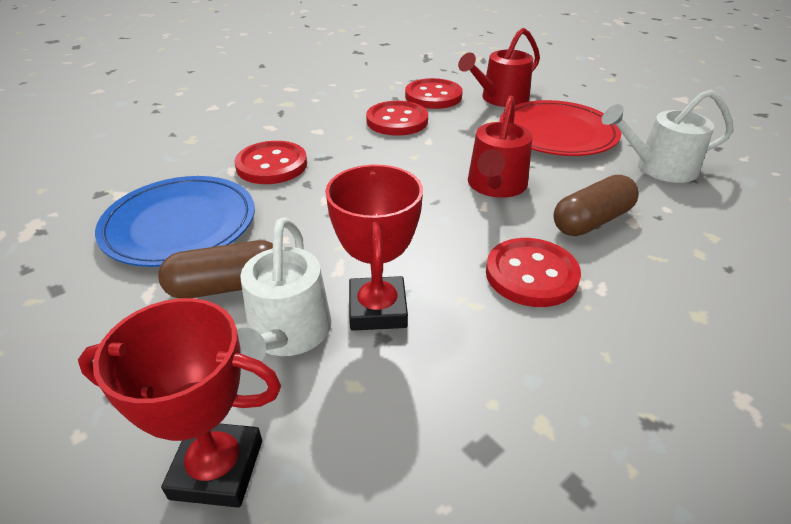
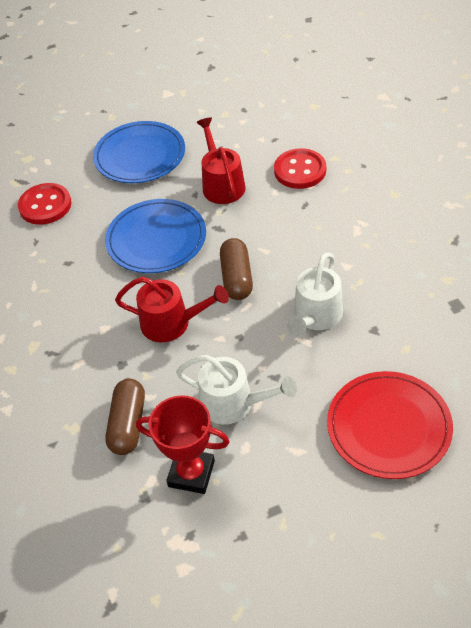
blue plate: 1 -> 2
red button: 4 -> 2
red trophy: 2 -> 1

